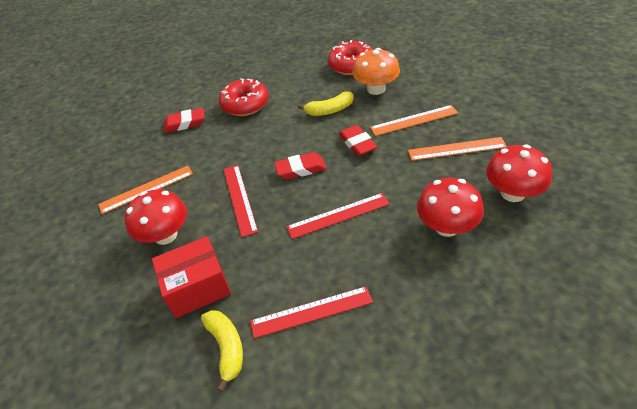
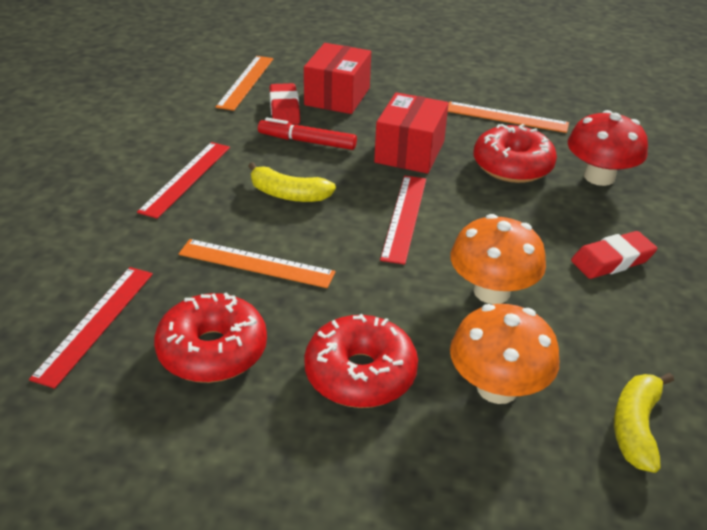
orange mushroom: 1 -> 2
red box: 1 -> 2
red donut: 2 -> 3
red eraser: 3 -> 2
red marker: 0 -> 1
red mushroom: 3 -> 1

